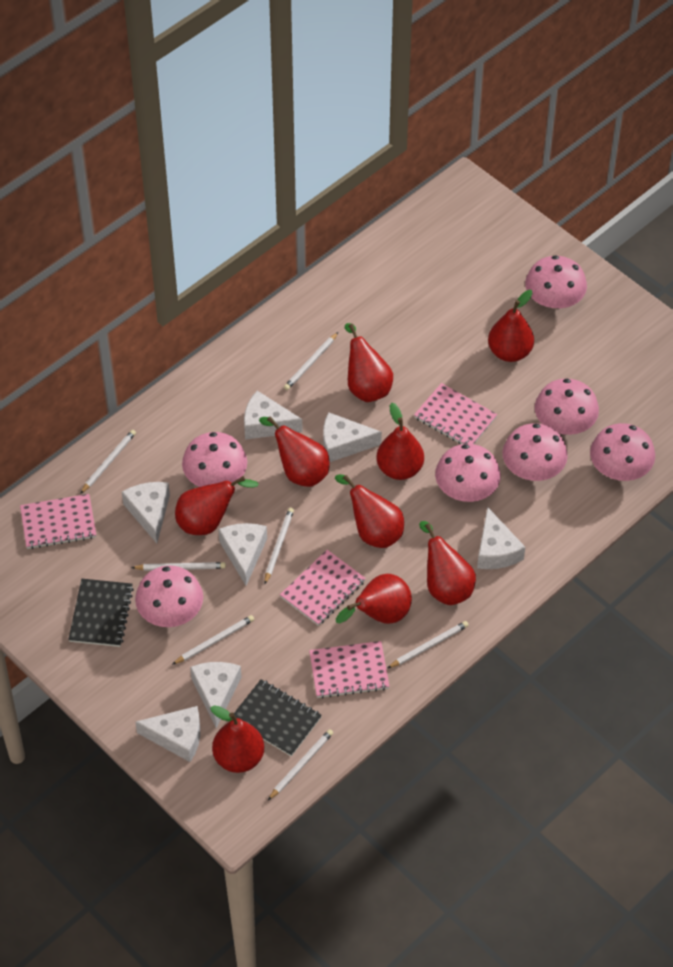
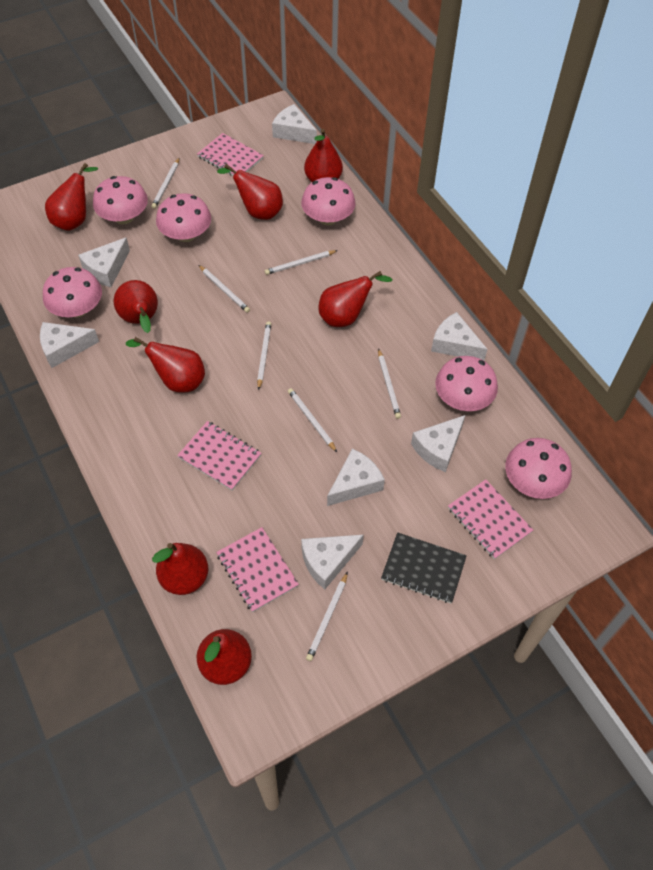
black notebook: 2 -> 1
pink mushroom: 7 -> 6
red pear: 9 -> 8

